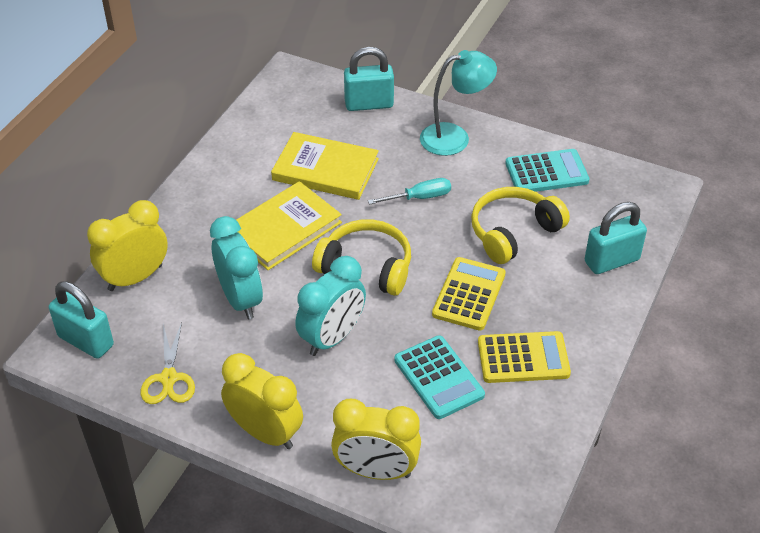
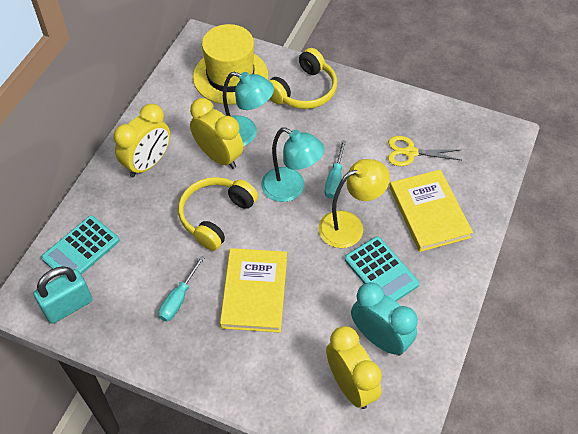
turquoise clock: 2 -> 1
turquoise lamp: 1 -> 2
turquoise padlock: 3 -> 1
turquoise screwdriver: 1 -> 2
yellow calculator: 2 -> 0
yellow hat: 0 -> 1
yellow lamp: 0 -> 1

